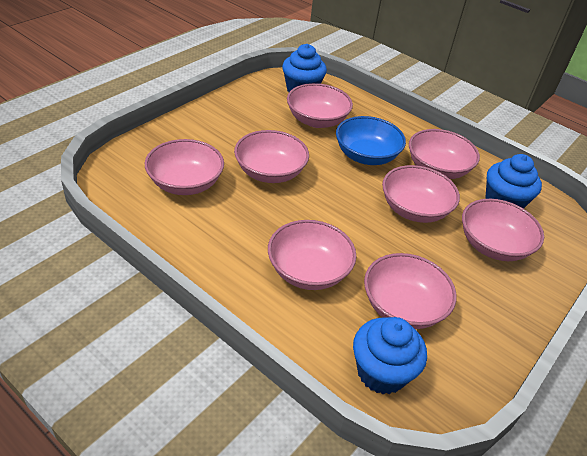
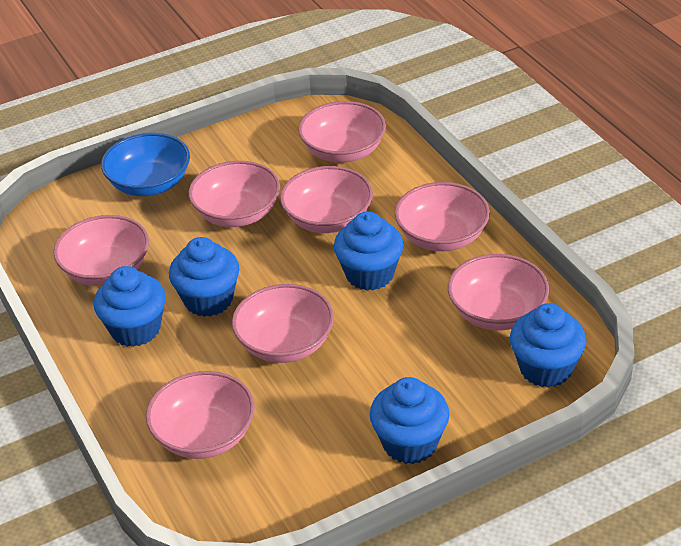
blue cupcake: 3 -> 5

